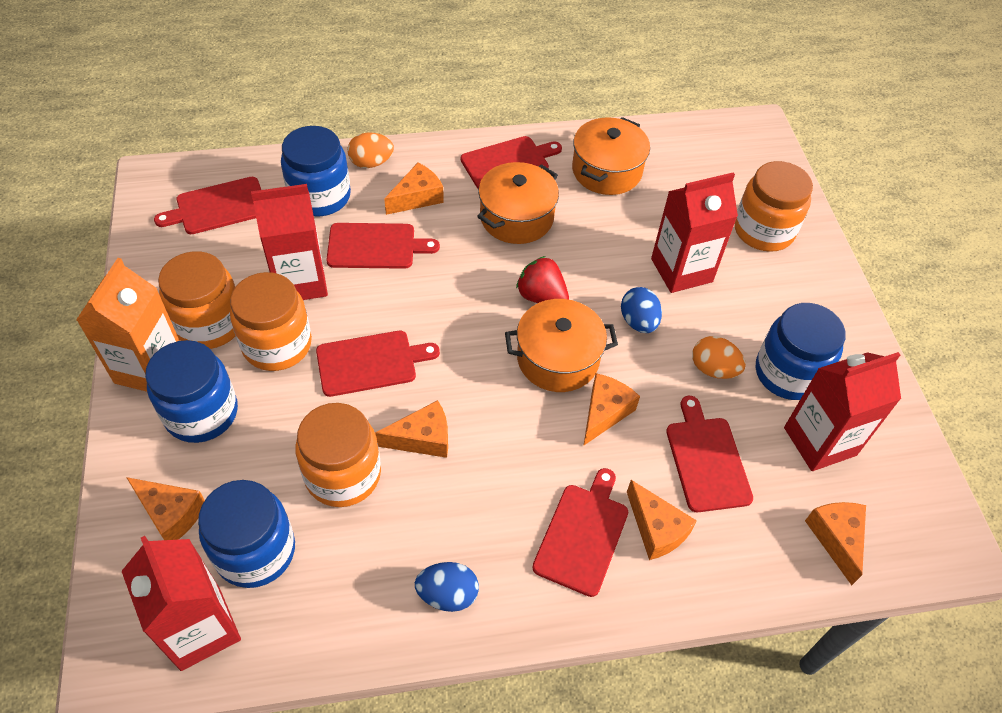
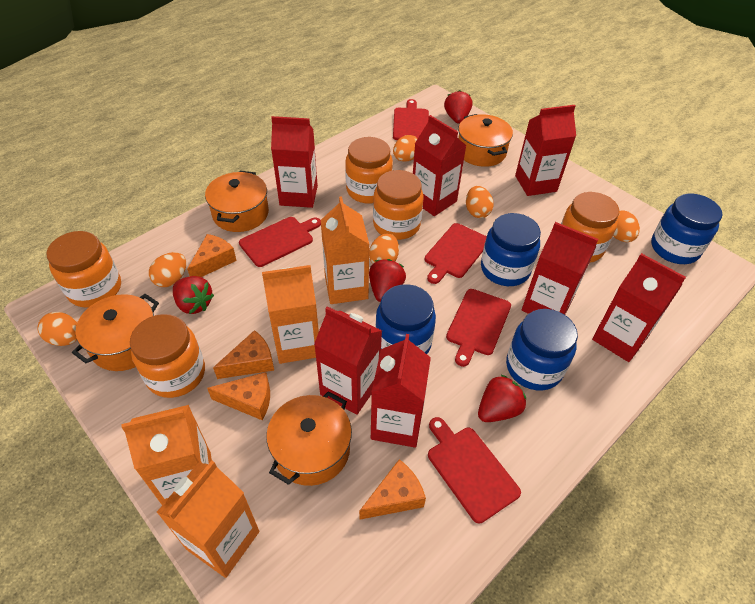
blue egg: 2 -> 0
orange carton: 1 -> 4
orange cheese: 6 -> 4
orange egg: 2 -> 6
orange jar: 4 -> 5
orange pot: 3 -> 4
red carton: 4 -> 7
red cutting board: 6 -> 5
red strawberry: 1 -> 4

